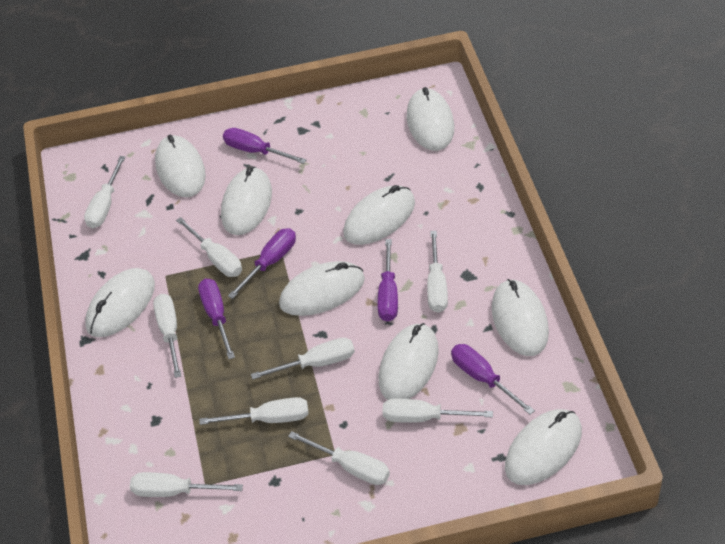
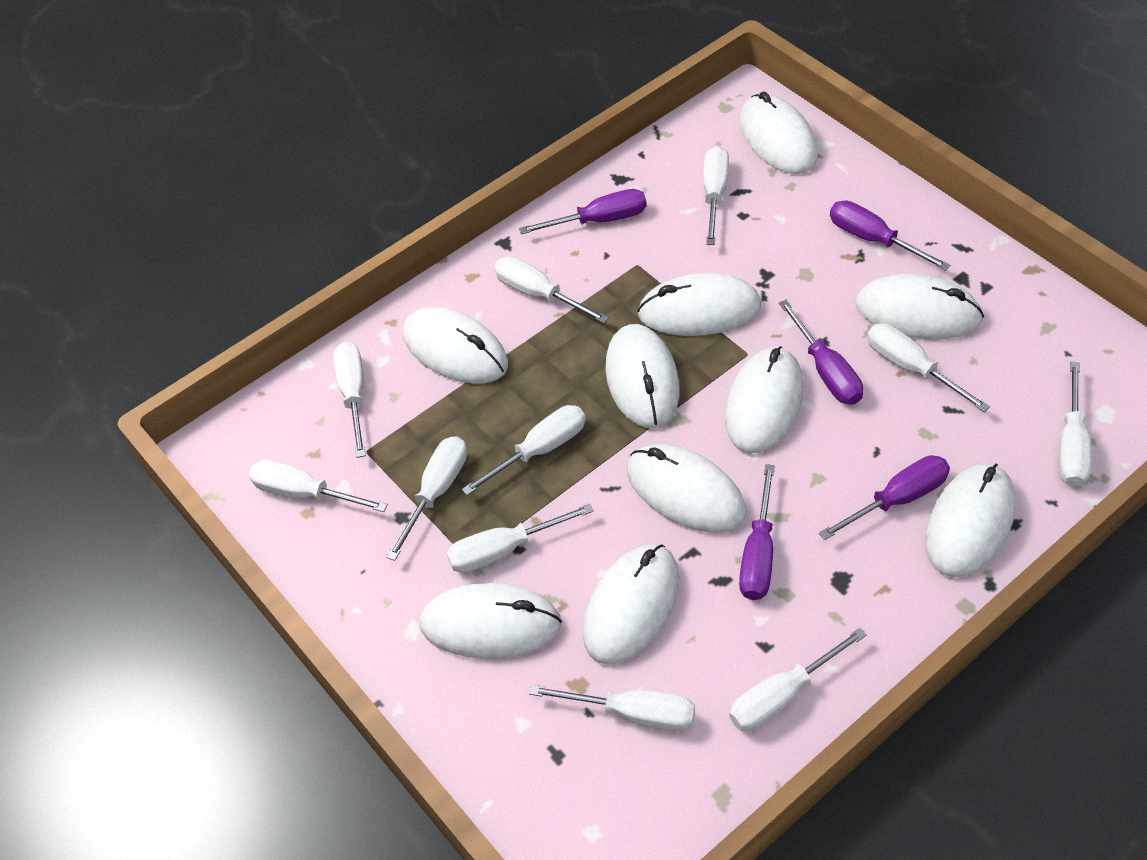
white mouse: 9 -> 10
white screwdriver: 9 -> 11

